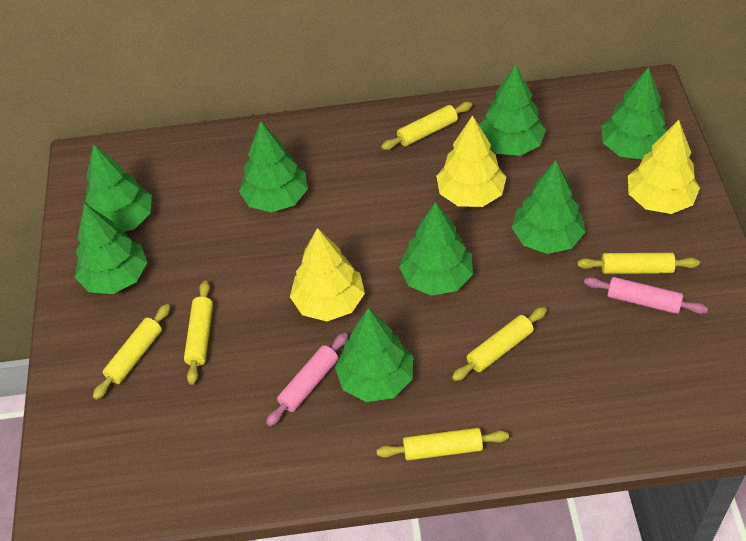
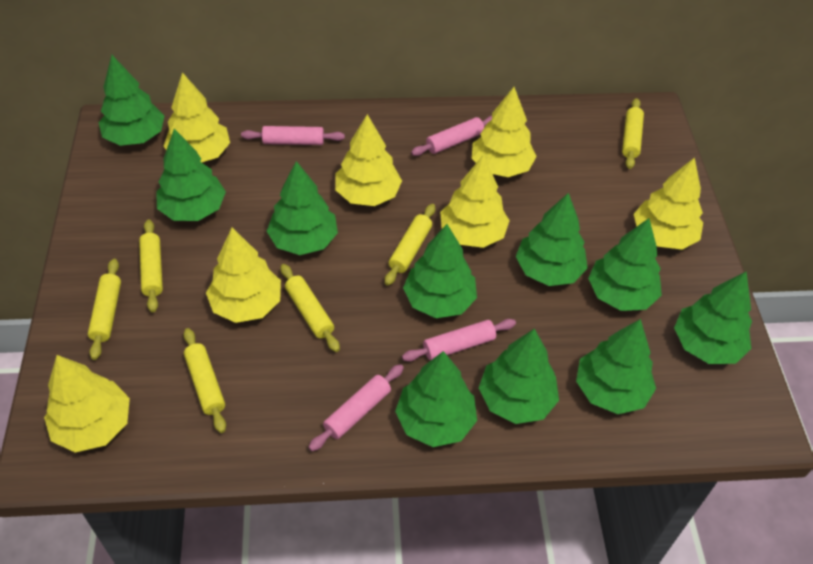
green tree: 8 -> 10
pink rolling pin: 2 -> 4
yellow tree: 3 -> 7

